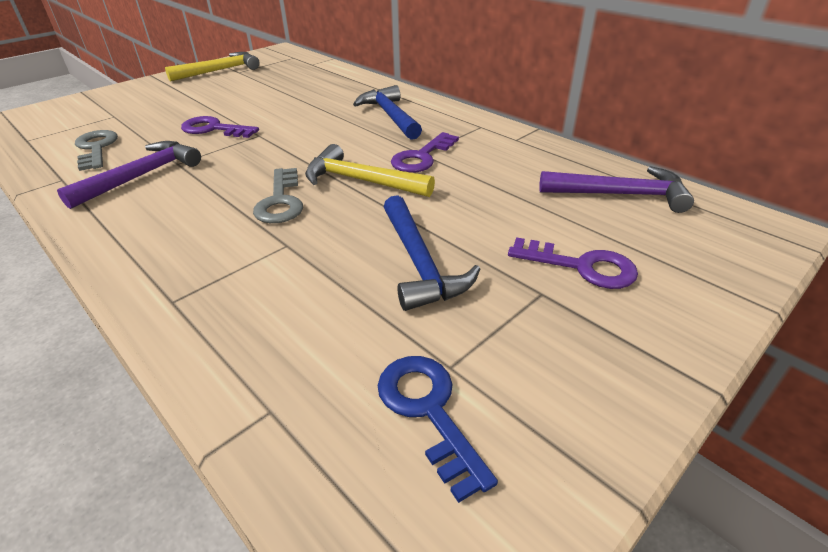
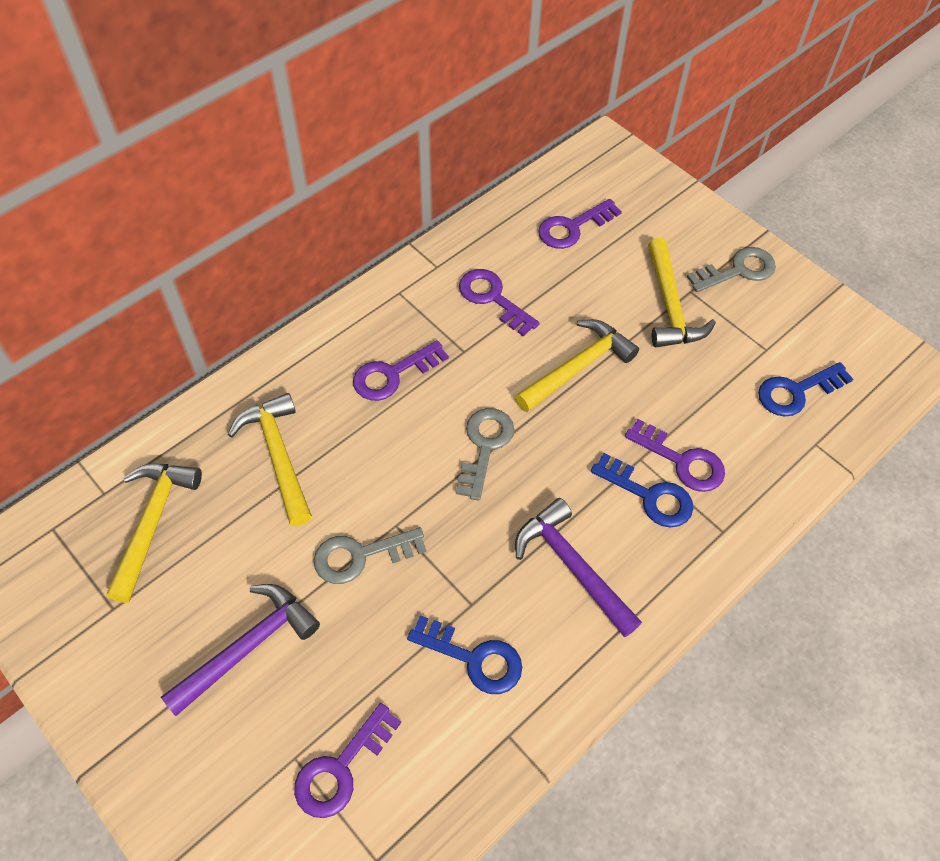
blue hammer: 2 -> 0
blue key: 1 -> 3
grey key: 2 -> 3
purple key: 3 -> 5
yellow hammer: 2 -> 4

